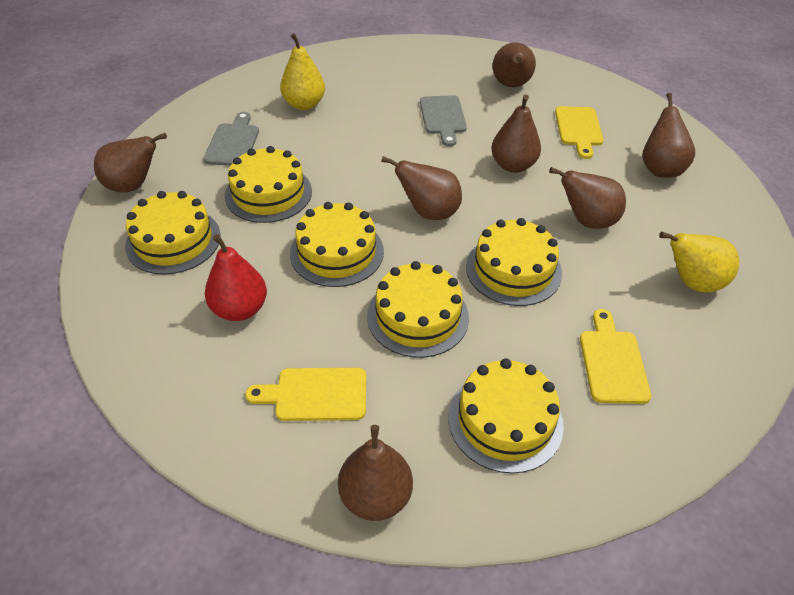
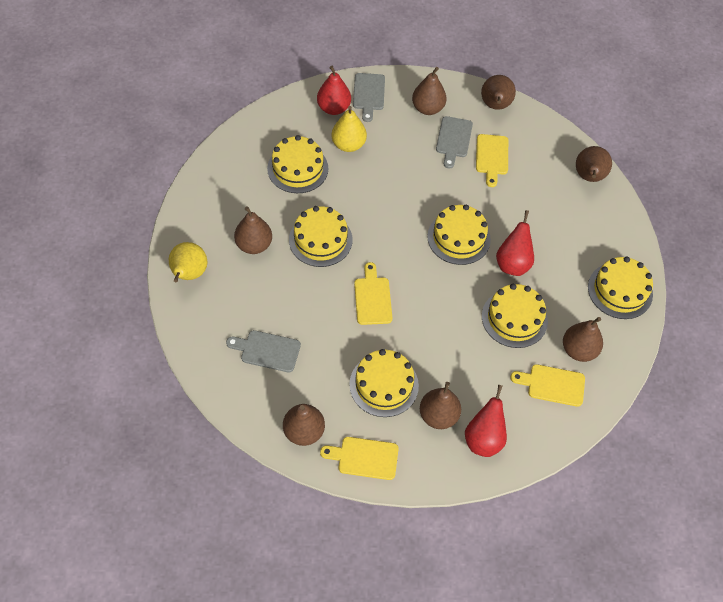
grey cutting board: 2 -> 3
red pear: 1 -> 3
yellow cutting board: 3 -> 4

